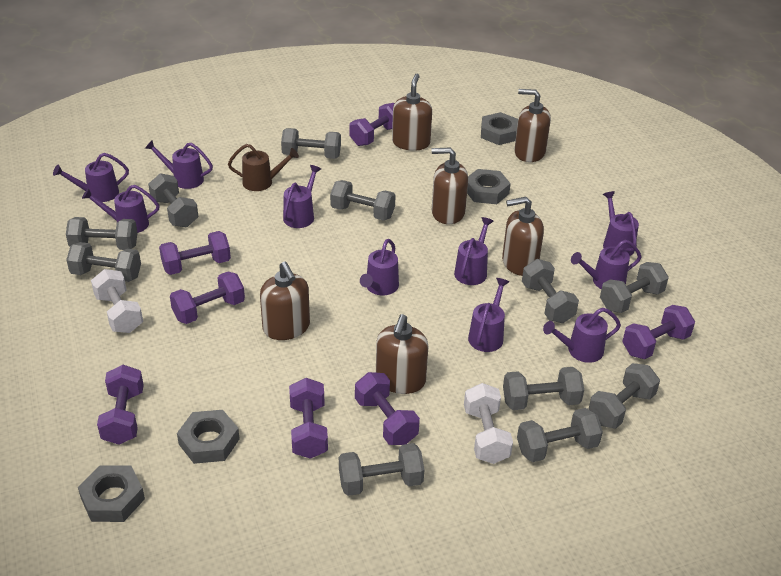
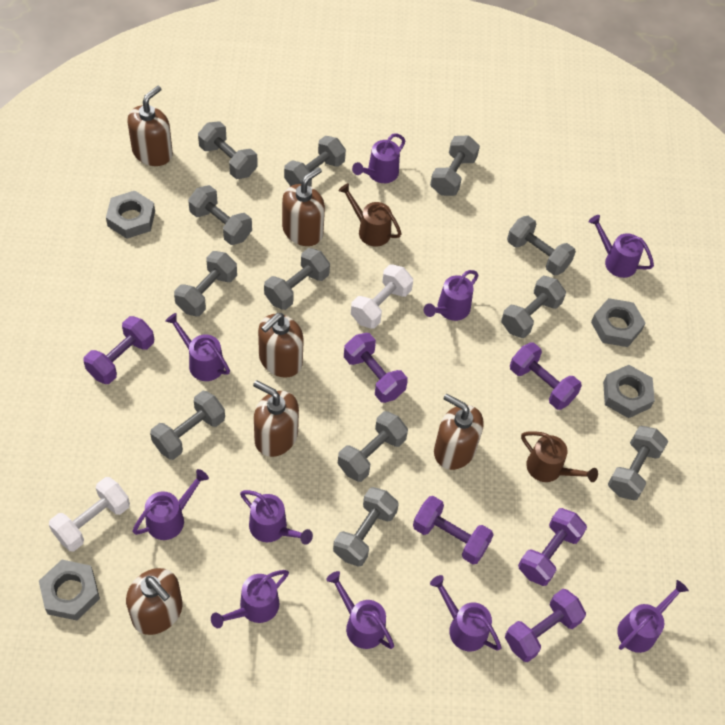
brown watering can: 1 -> 2
grey dumbbell: 11 -> 12
purple dumbbell: 7 -> 6

